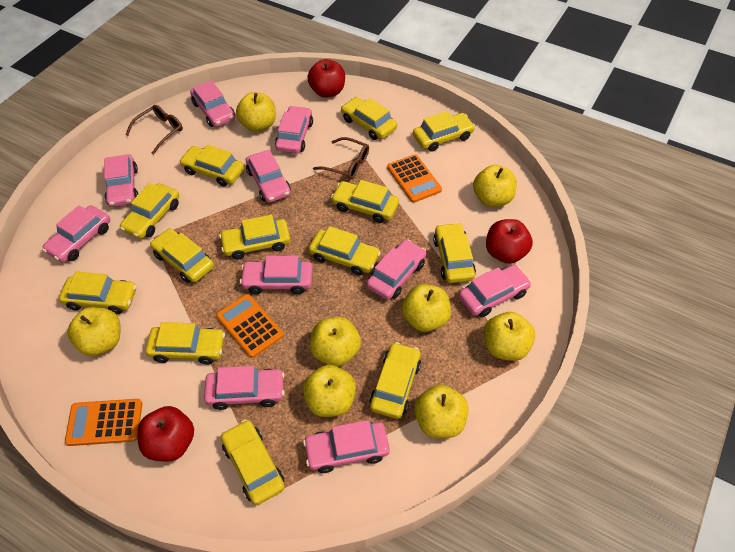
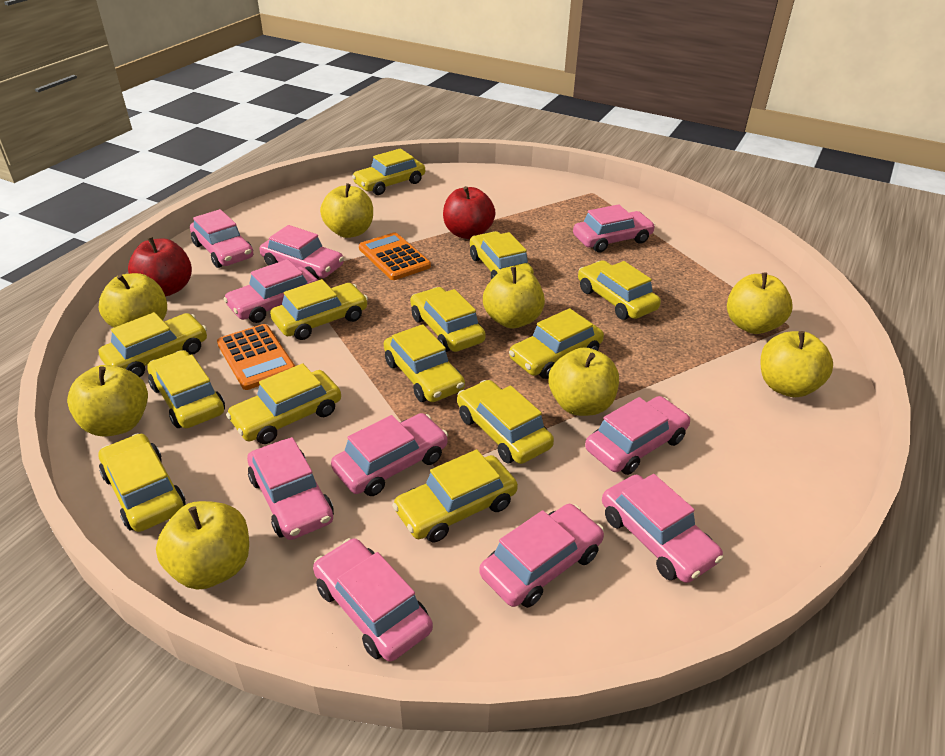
brown glasses: 2 -> 0
orange calculator: 3 -> 2
red apple: 3 -> 2

